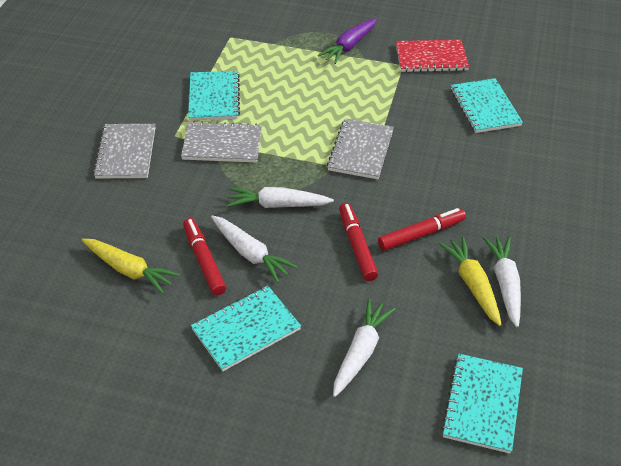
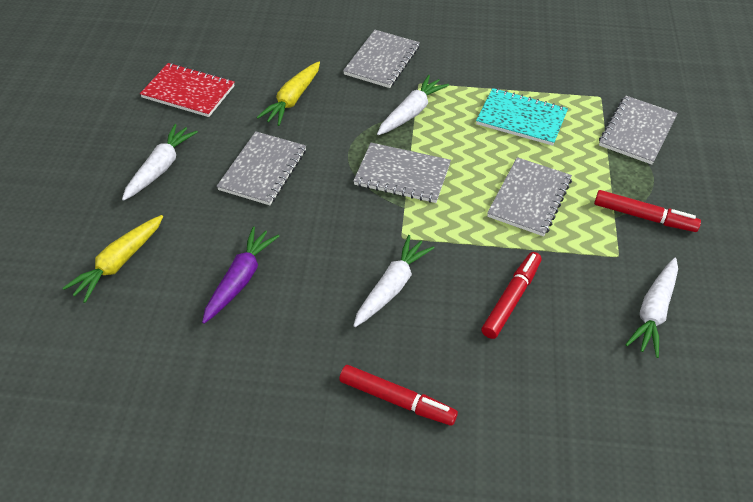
grey notebook: 3 -> 5
turquoise notebook: 4 -> 1

